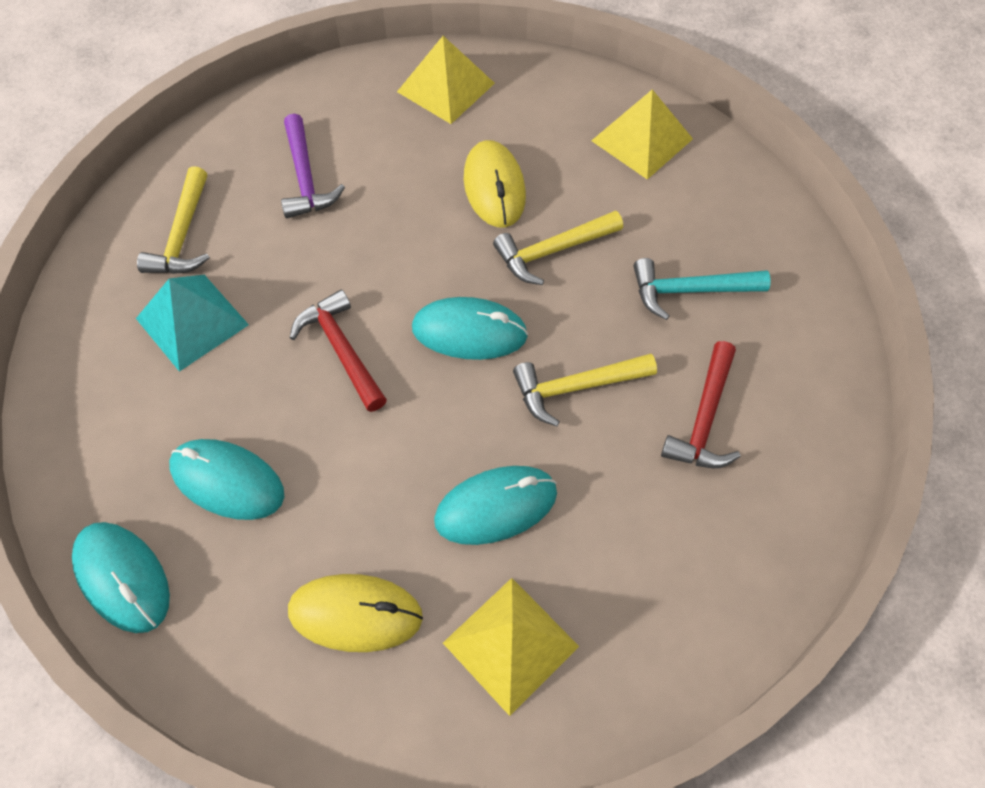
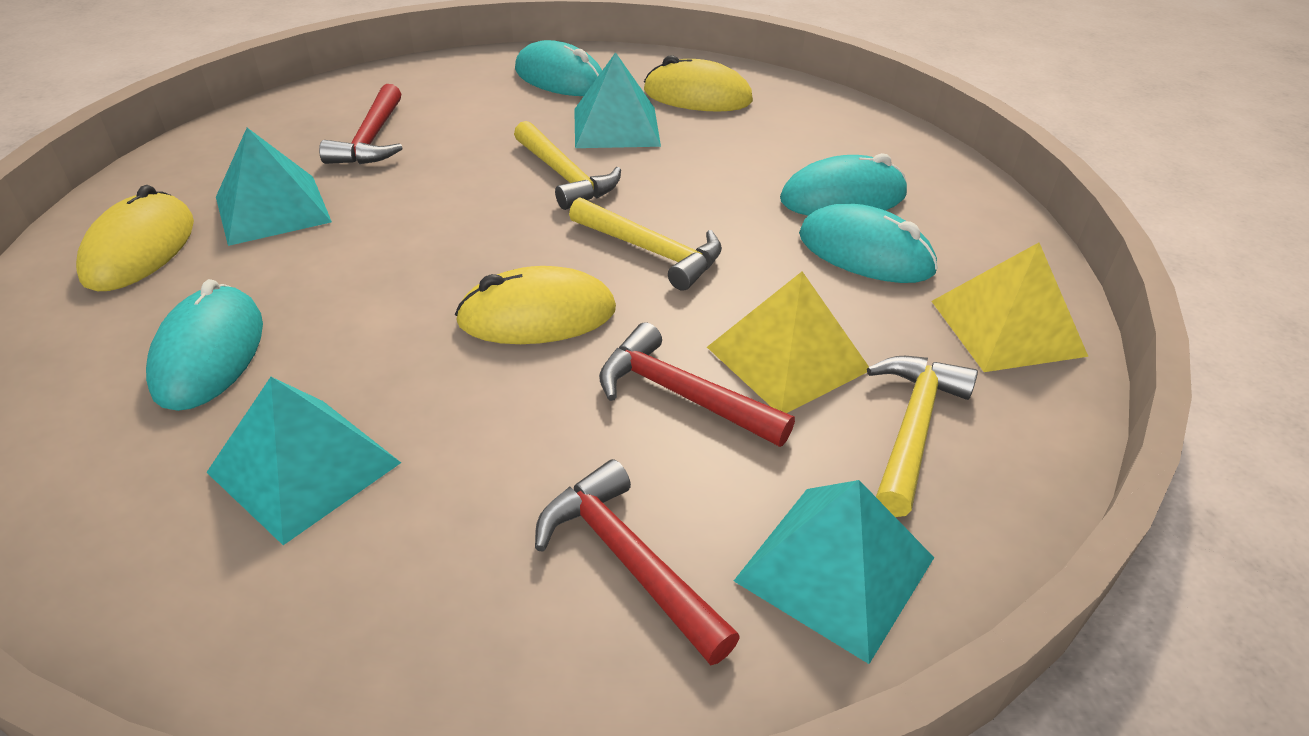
purple hammer: 1 -> 0
red hammer: 2 -> 3
turquoise hammer: 1 -> 0
turquoise pyramid: 1 -> 4
yellow mouse: 2 -> 3
yellow pyramid: 3 -> 2

